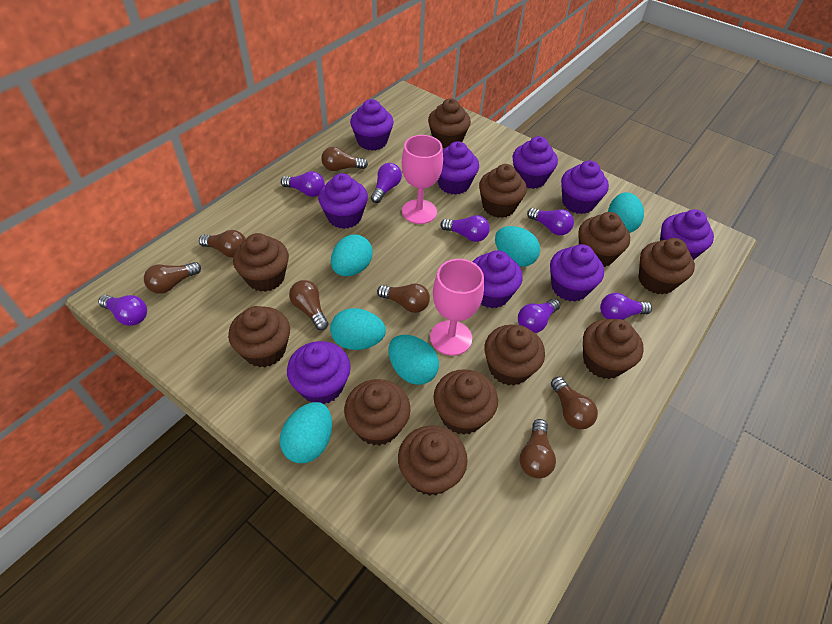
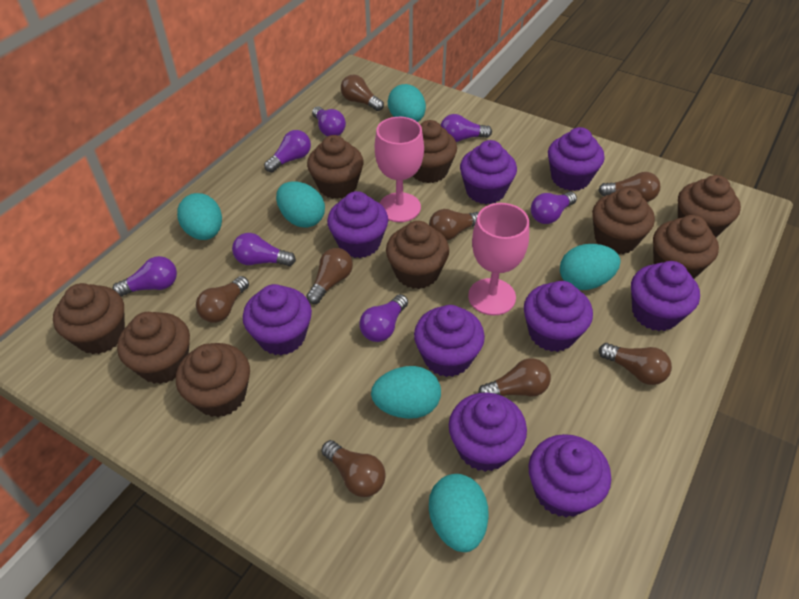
brown cupcake: 11 -> 9
brown light bulb: 7 -> 8

